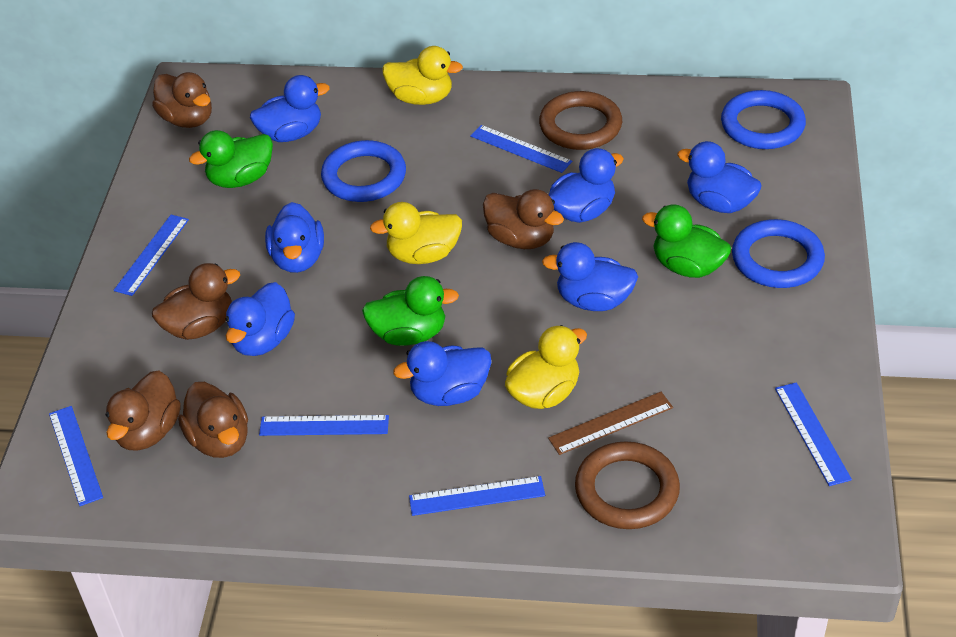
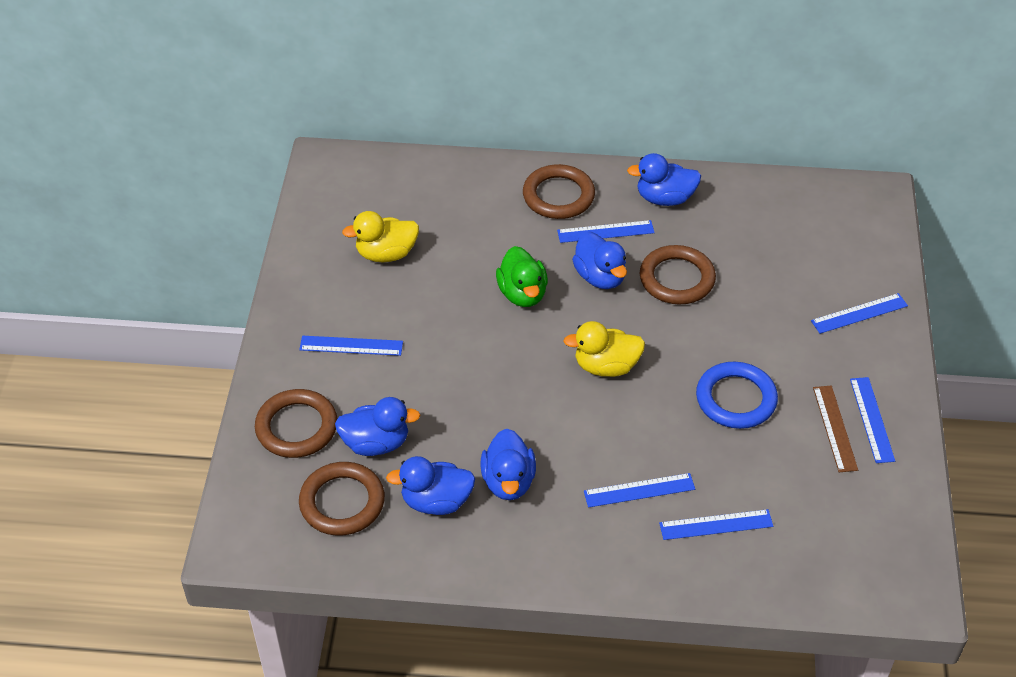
blue duck: 7 -> 5
blue ring: 3 -> 1
brown duck: 5 -> 0
brown ring: 2 -> 4
green duck: 3 -> 1
yellow duck: 3 -> 2

